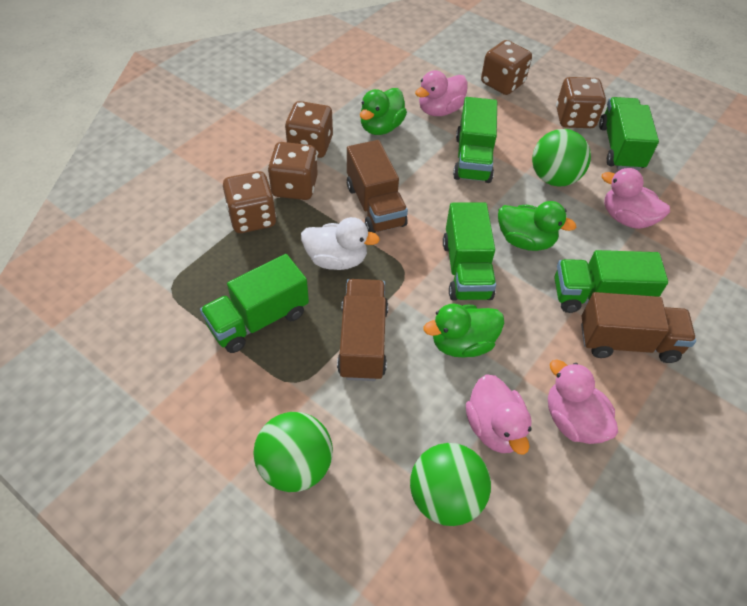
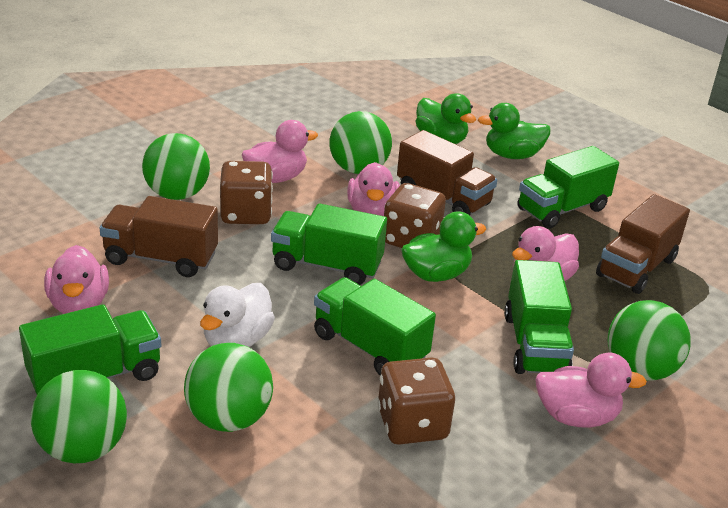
brown dice: 5 -> 3
green ball: 3 -> 5
pink duck: 4 -> 5

